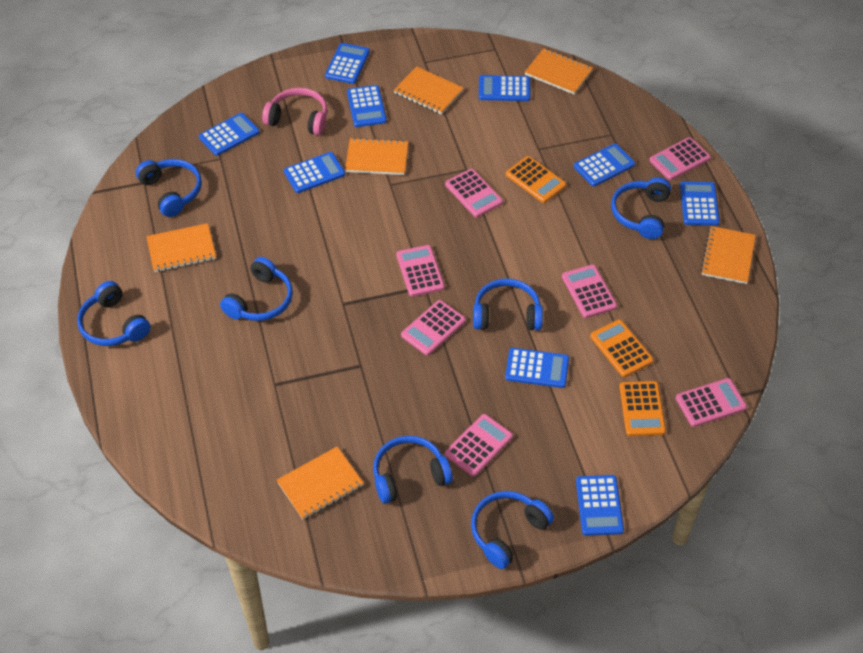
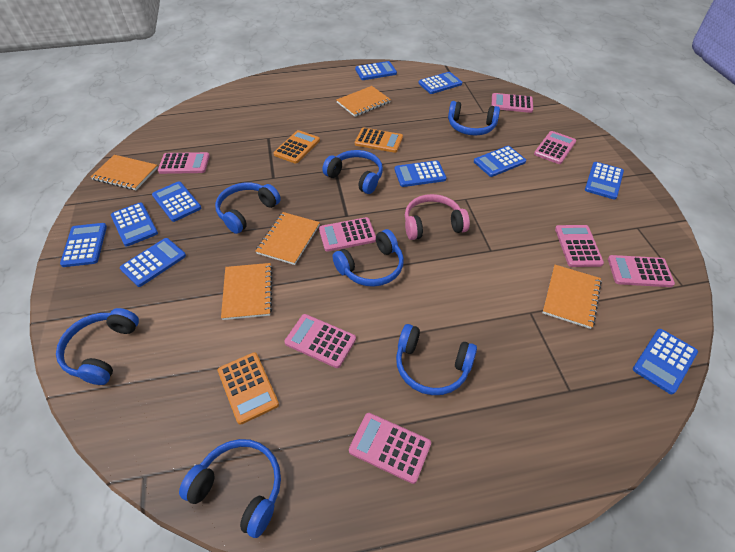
blue calculator: 9 -> 10
orange notebook: 6 -> 5
pink calculator: 7 -> 8

